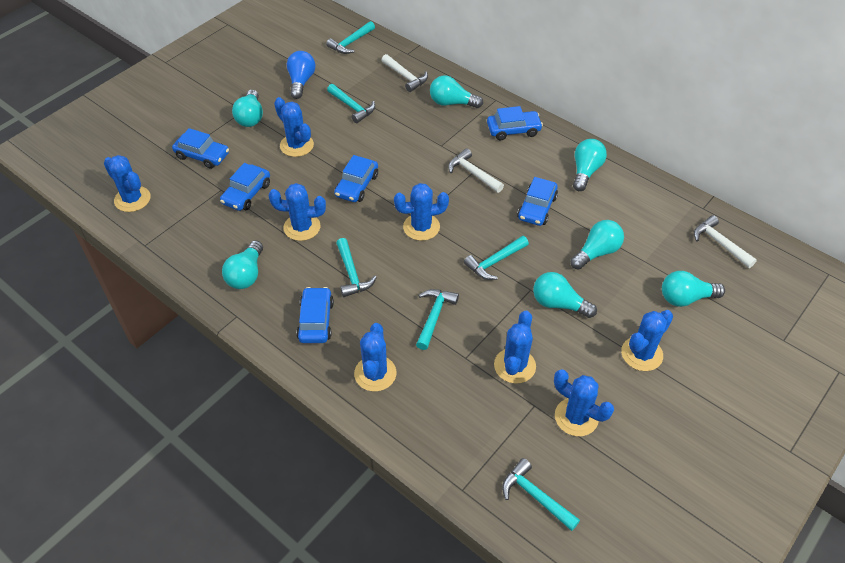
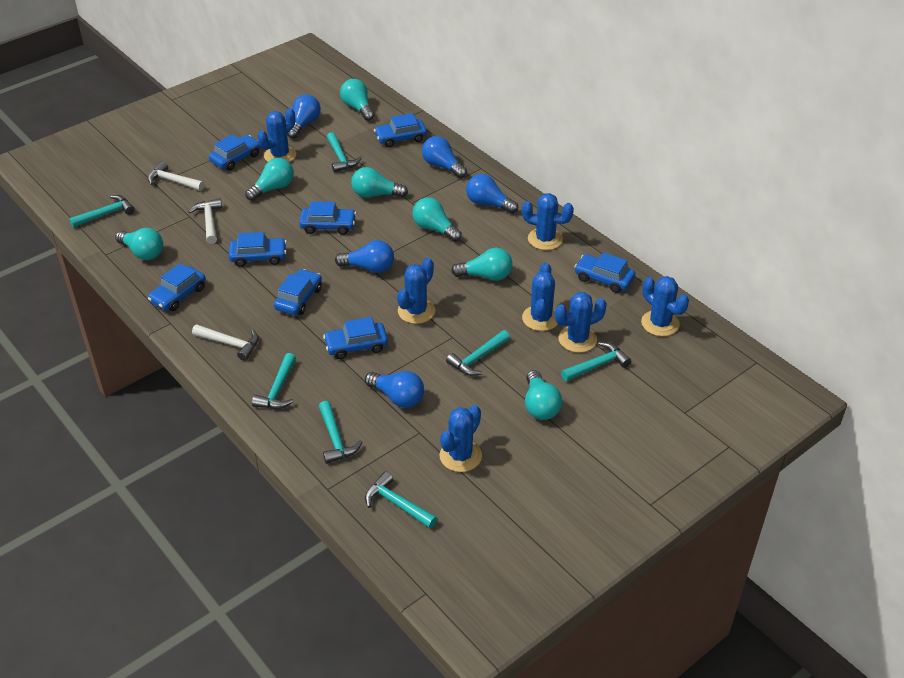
blue cactus: 8 -> 7
blue car: 6 -> 8
blue light bulb: 1 -> 5
turquoise hammer: 6 -> 7

